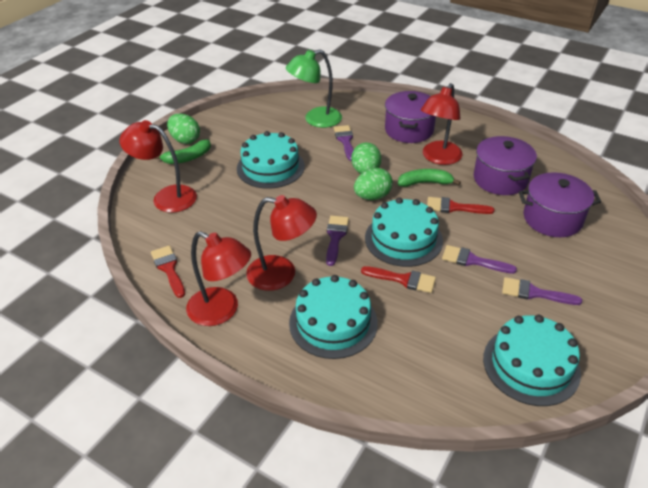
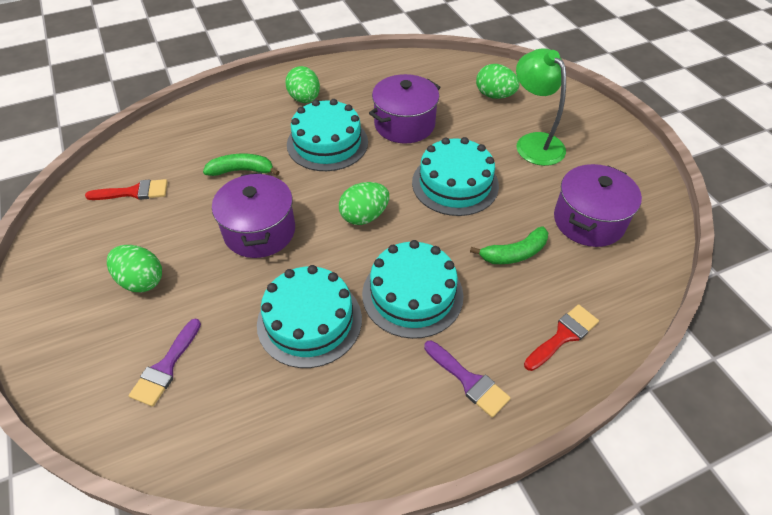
green egg: 3 -> 4
purple brush: 4 -> 2
red brush: 3 -> 2
red lamp: 4 -> 0

